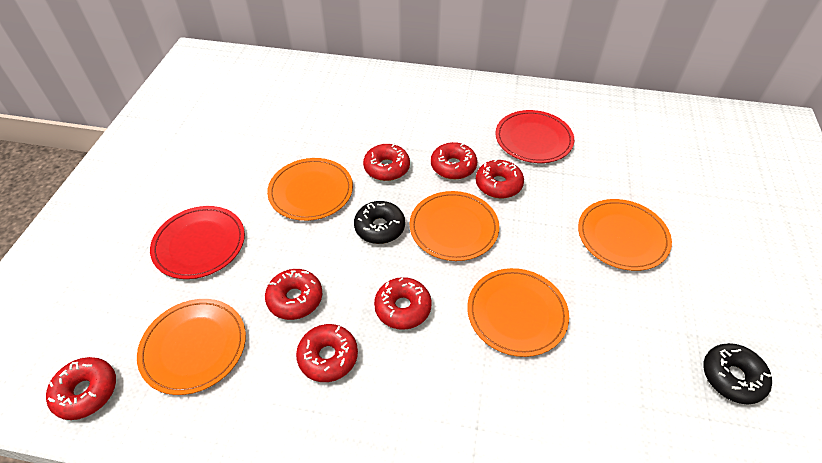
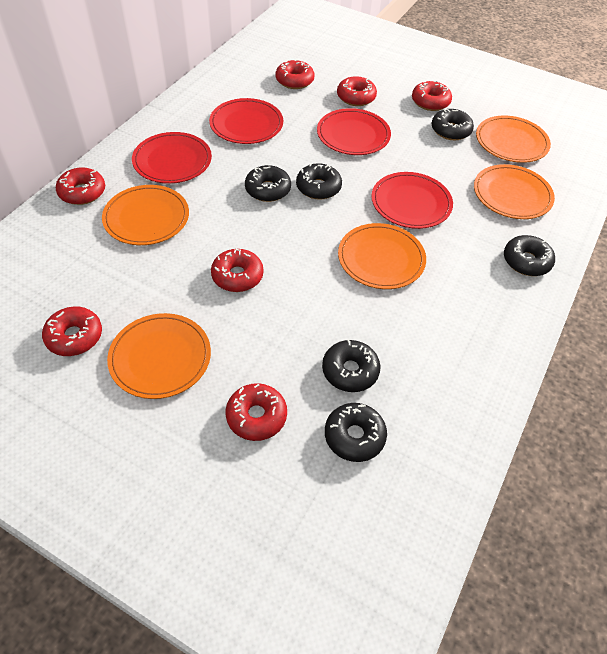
black donut: 2 -> 6
red plate: 2 -> 4

